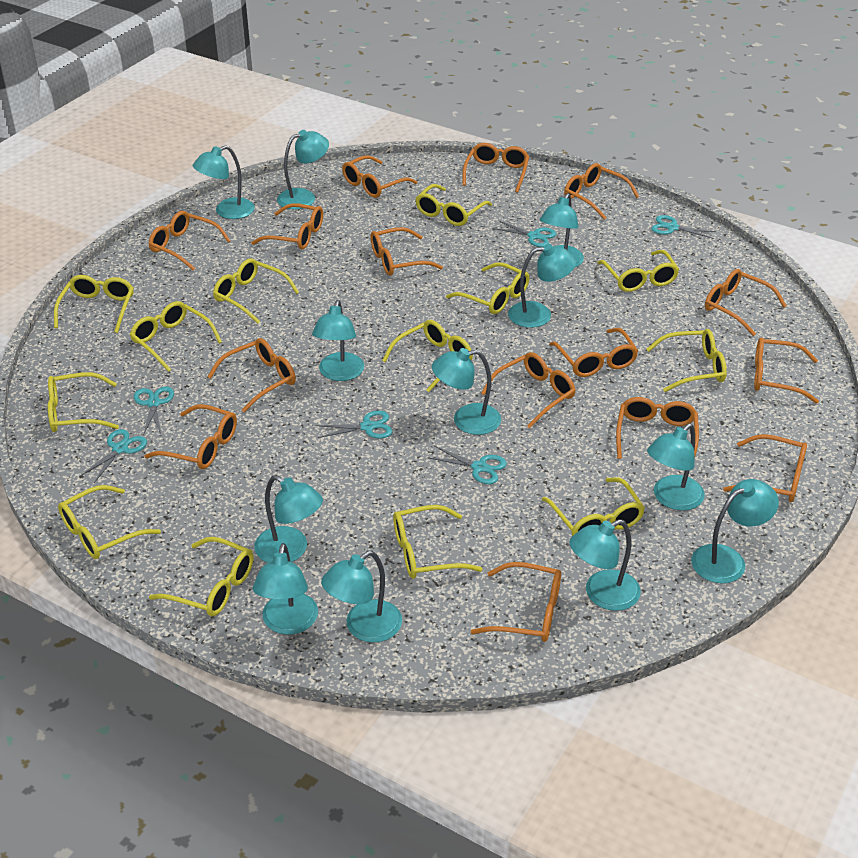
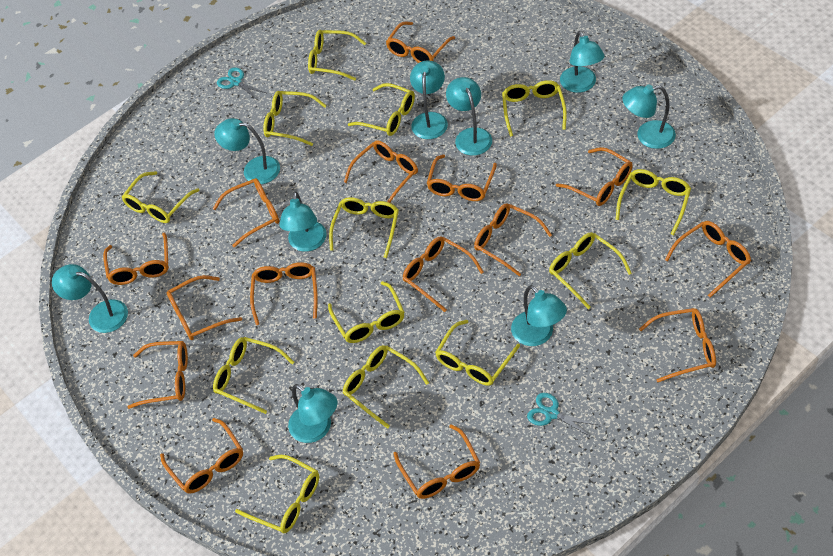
turquoise lamp: 12 -> 9
turquoise scissors: 6 -> 2

